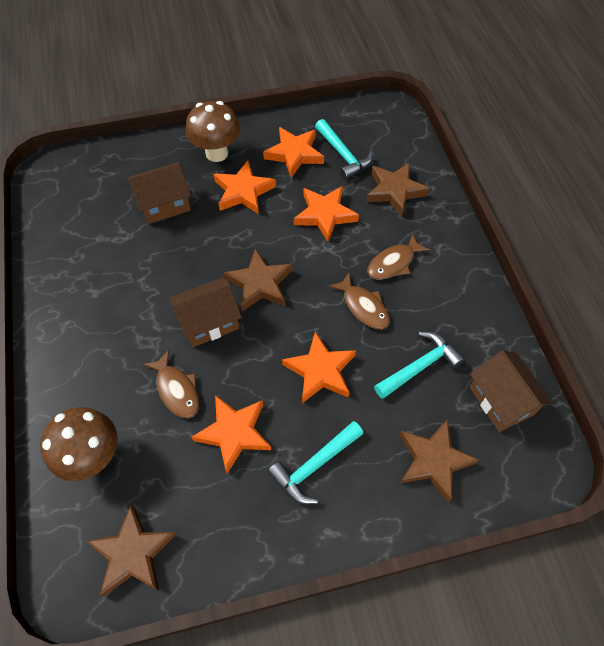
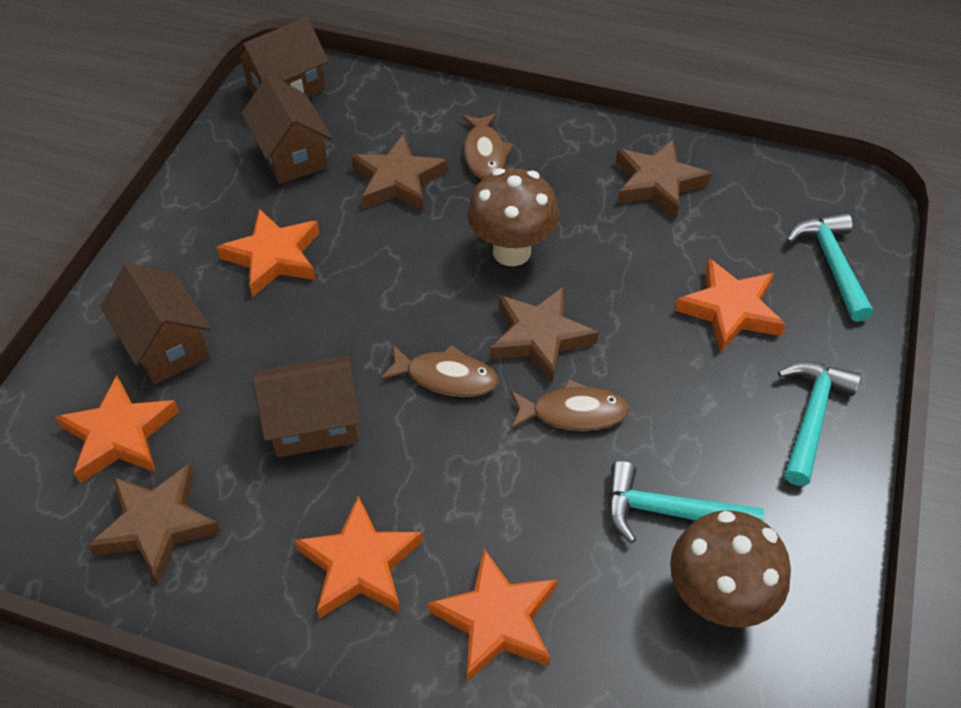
brown house: 3 -> 4

